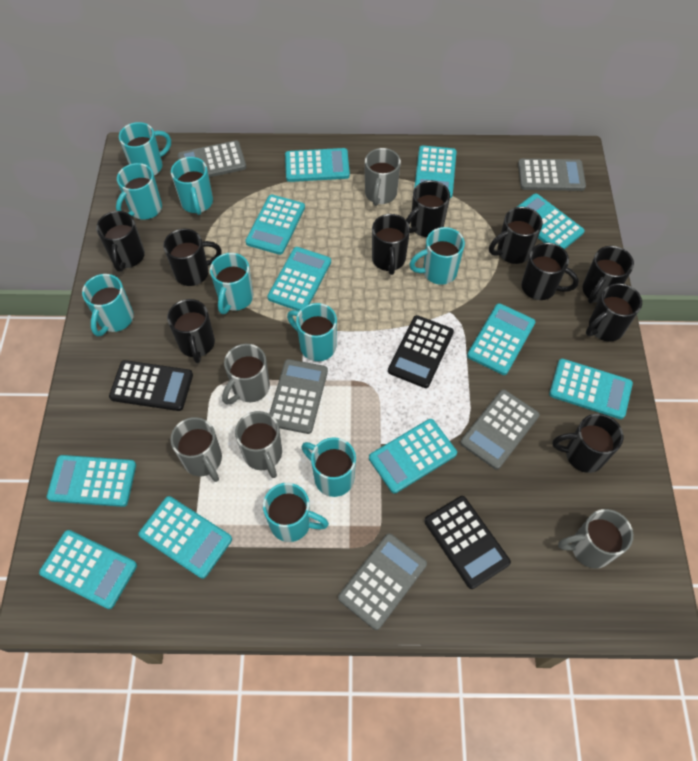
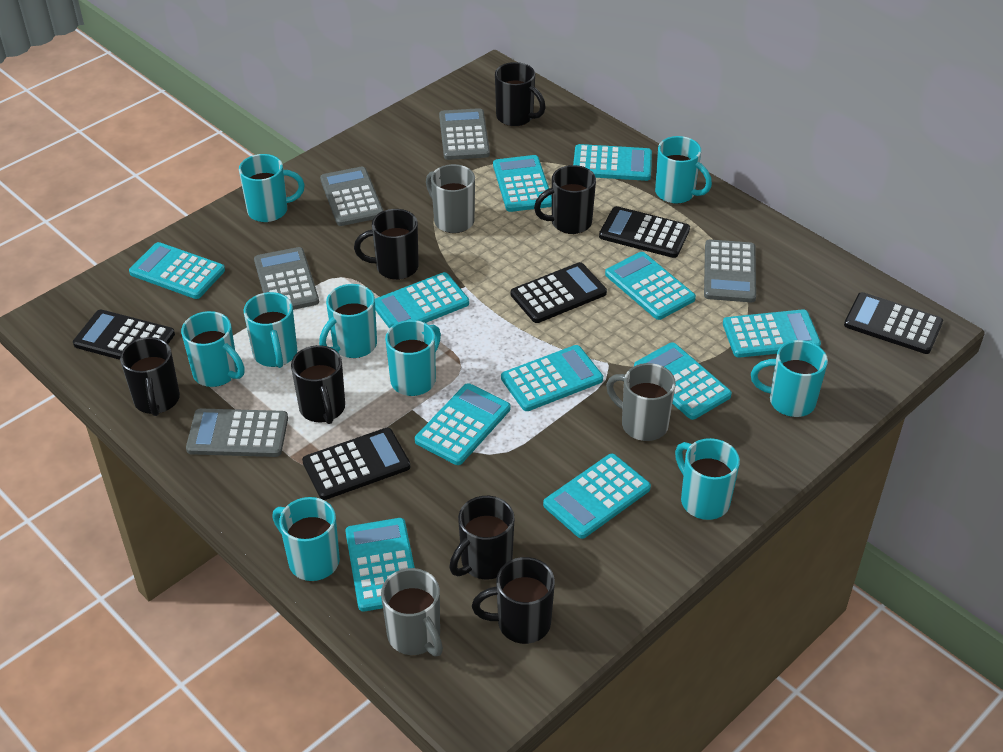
black calculator: 3 -> 5
black mug: 10 -> 7
grey mug: 5 -> 3

